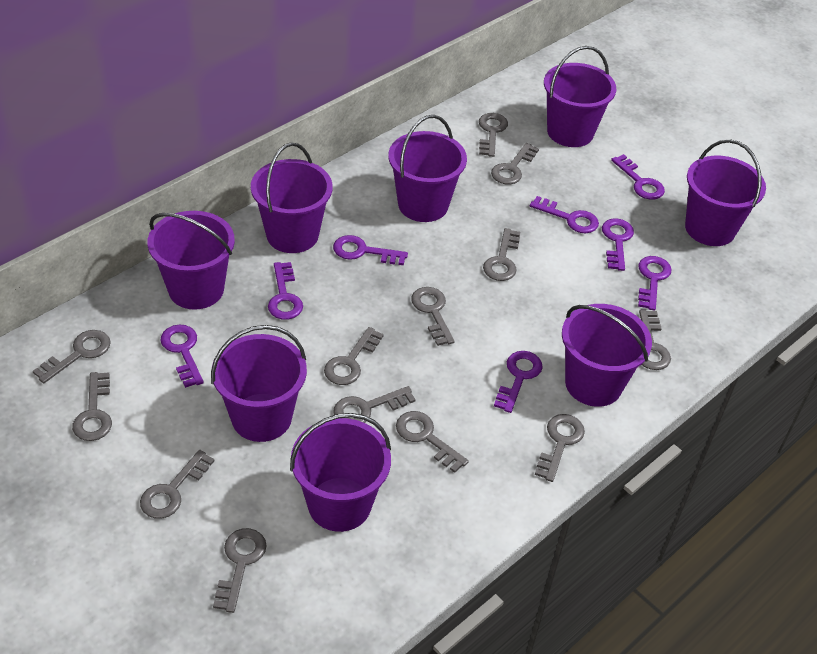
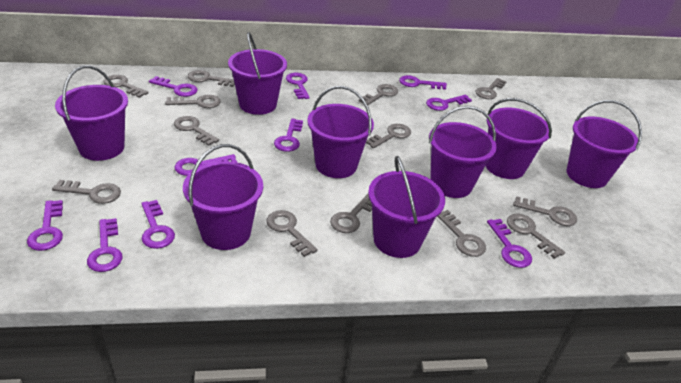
purple key: 8 -> 10

